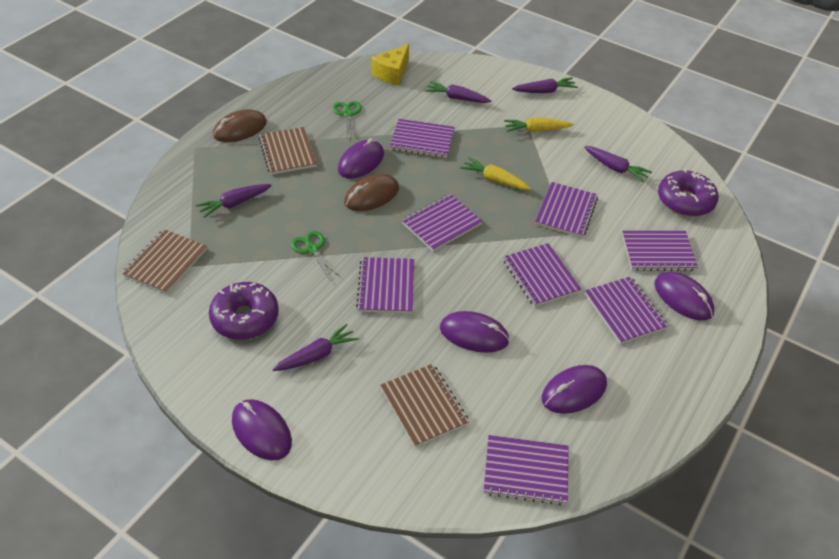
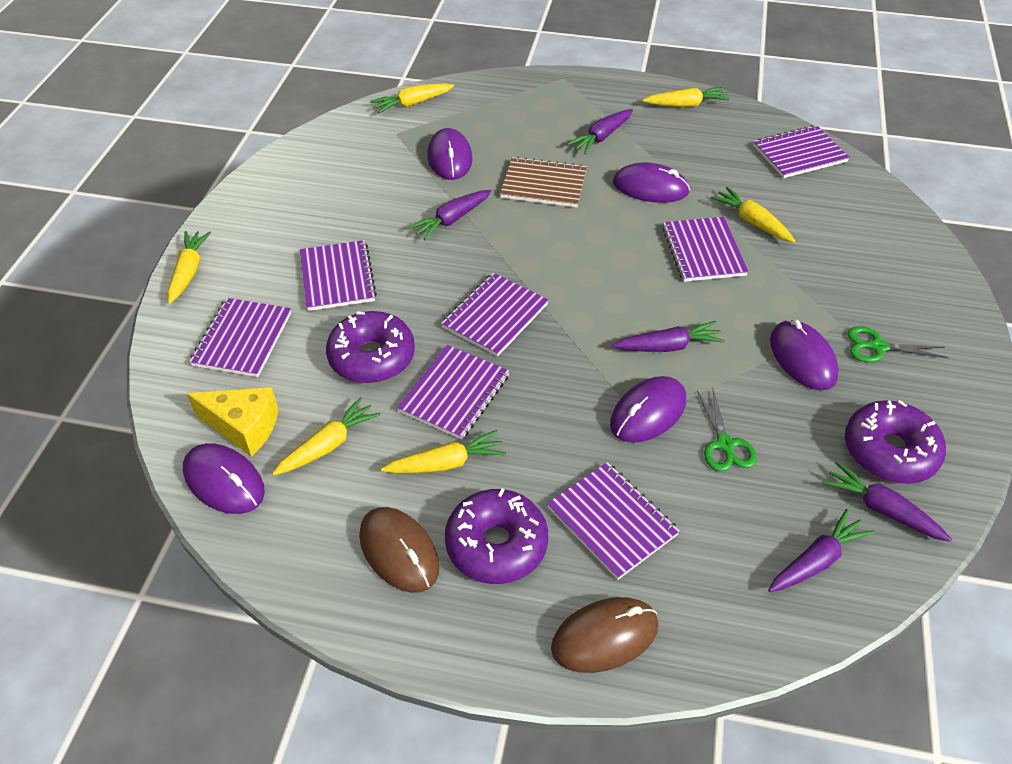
brown notebook: 3 -> 1
purple donut: 2 -> 3
purple notebook: 8 -> 7
yellow carrot: 2 -> 6

